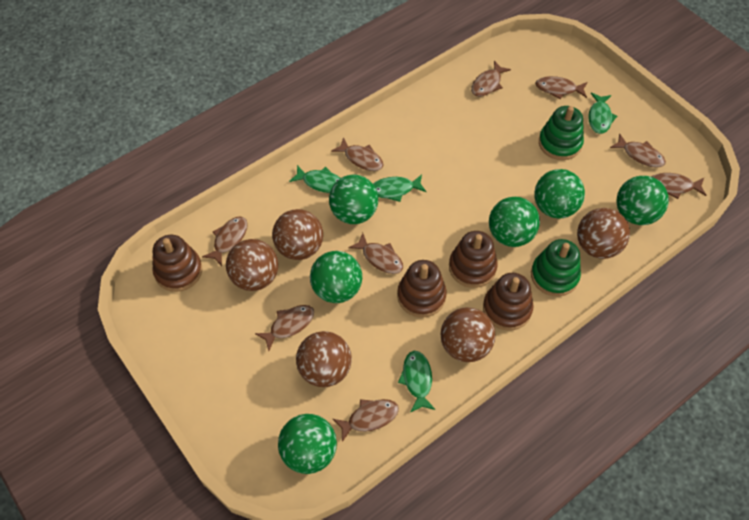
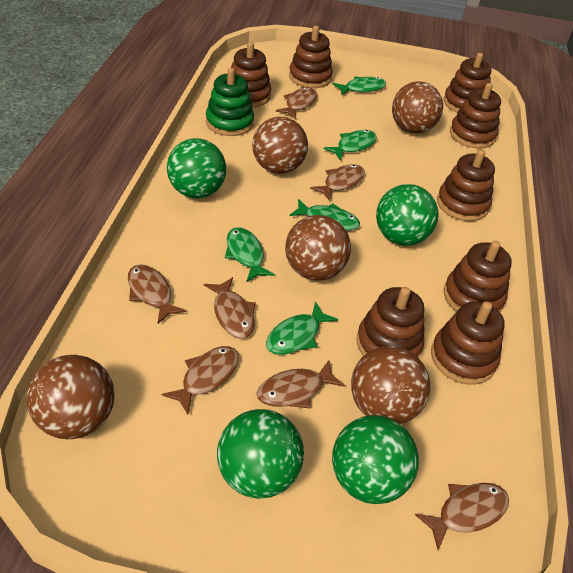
brown fish: 9 -> 7
brown stacking toy: 4 -> 8
green ball: 6 -> 4
green fish: 4 -> 5
green stacking toy: 2 -> 1

